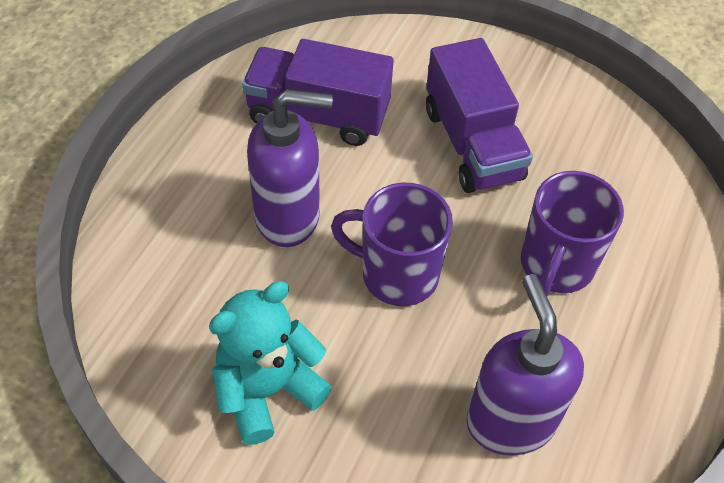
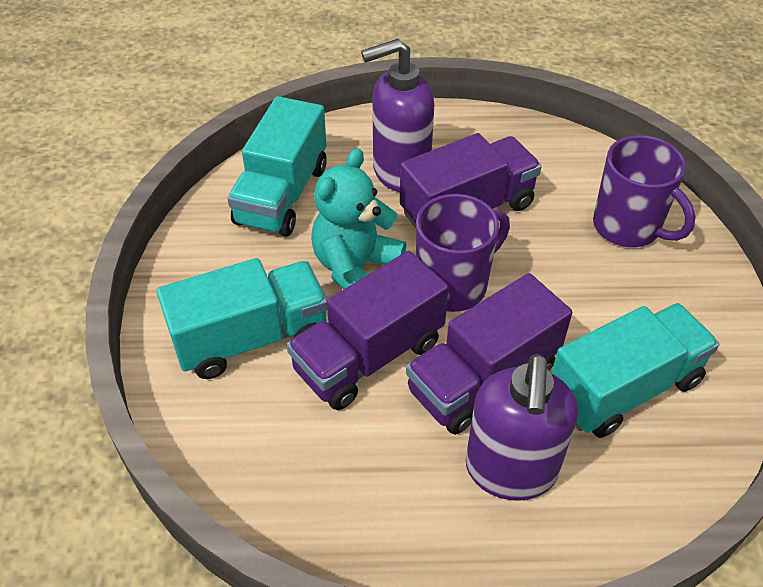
purple truck: 2 -> 3
turquoise truck: 0 -> 3

